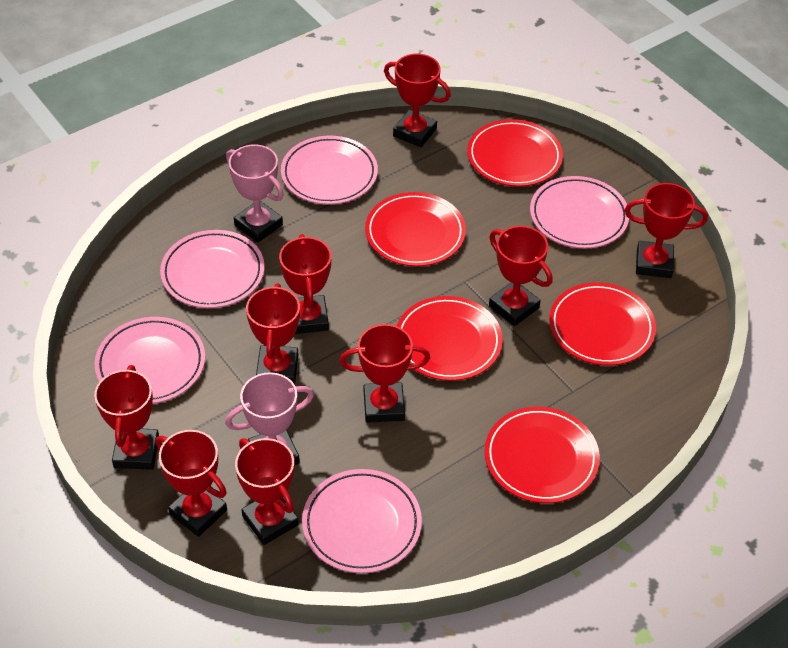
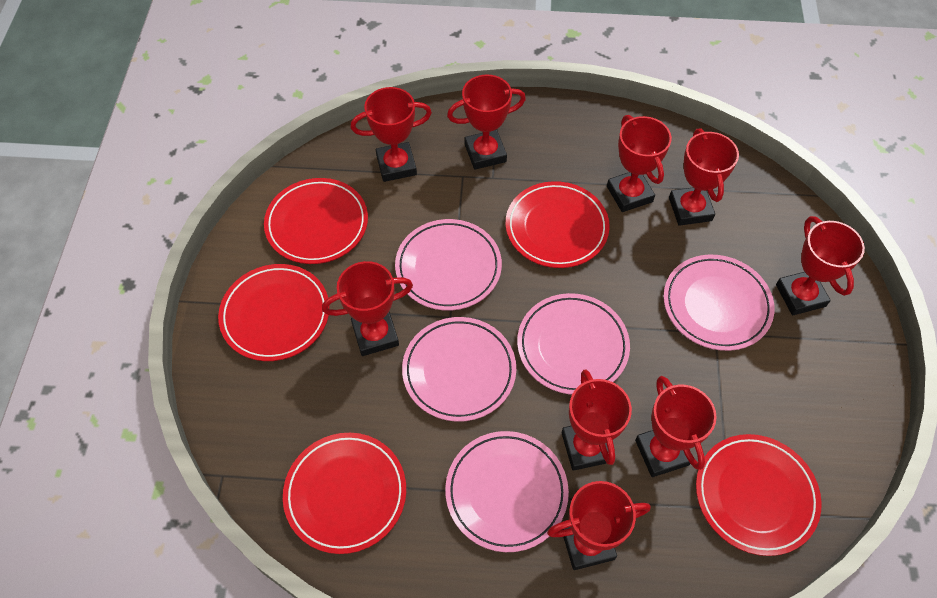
pink trophy: 2 -> 0

